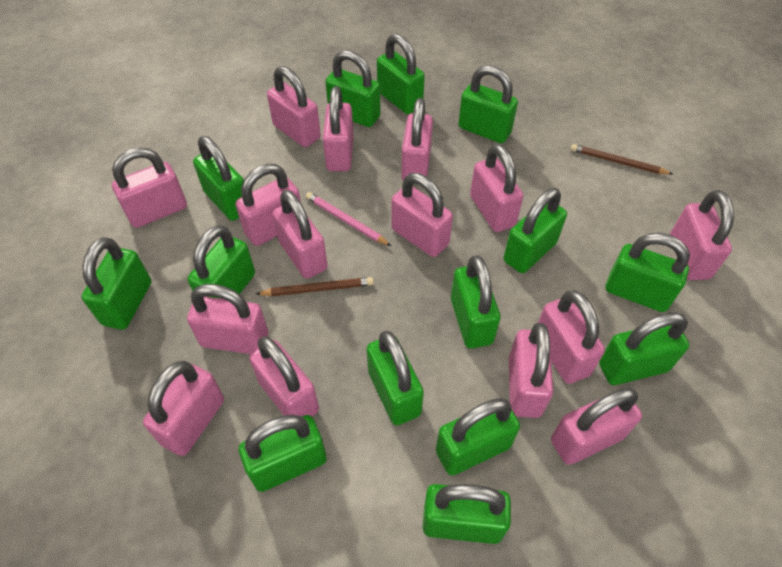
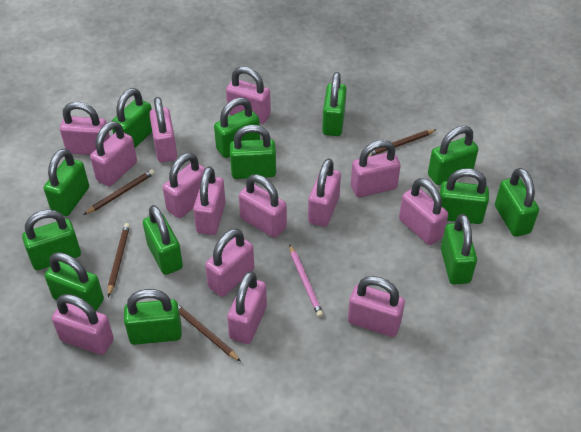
brown pencil: 2 -> 4
green padlock: 14 -> 13
pink padlock: 15 -> 14

